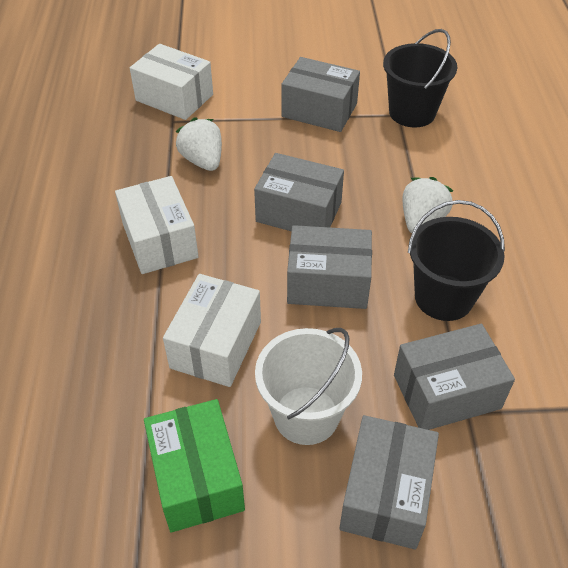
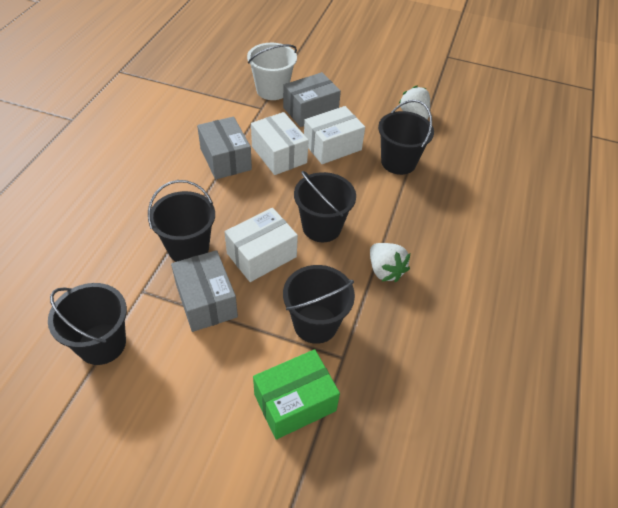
black bucket: 2 -> 5
grey box: 5 -> 3

